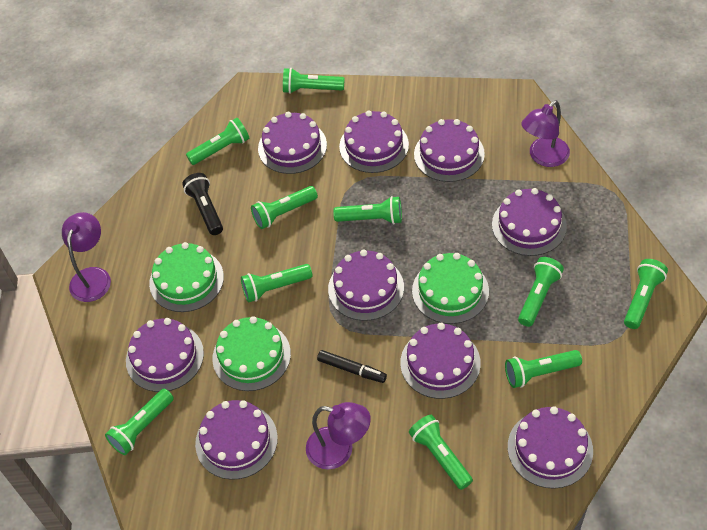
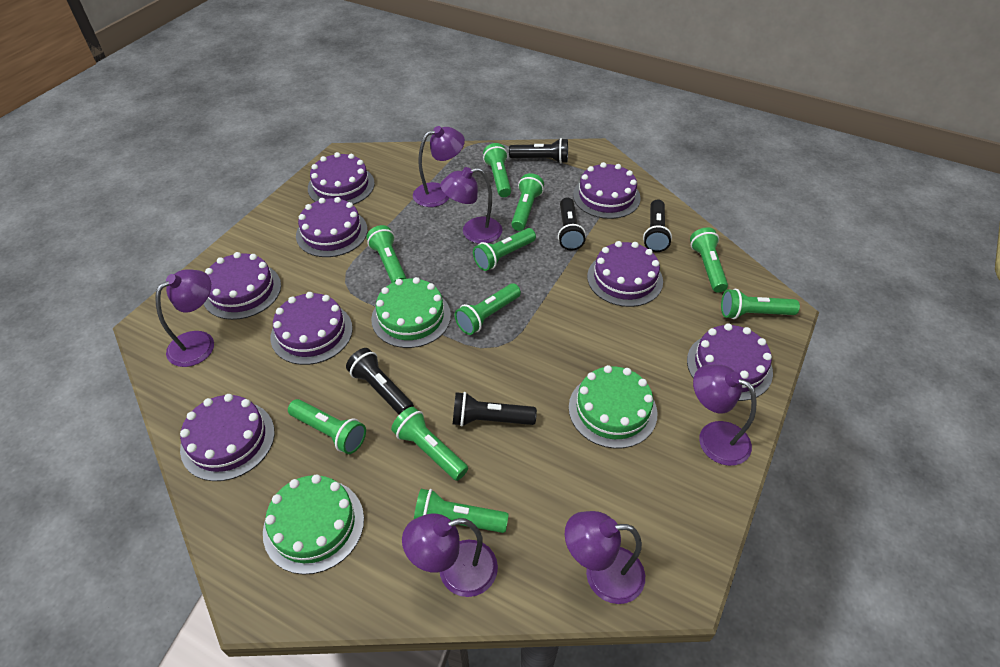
black flashlight: 1 -> 5
black marker: 1 -> 0
purple cake: 9 -> 8
purple lamp: 3 -> 6

